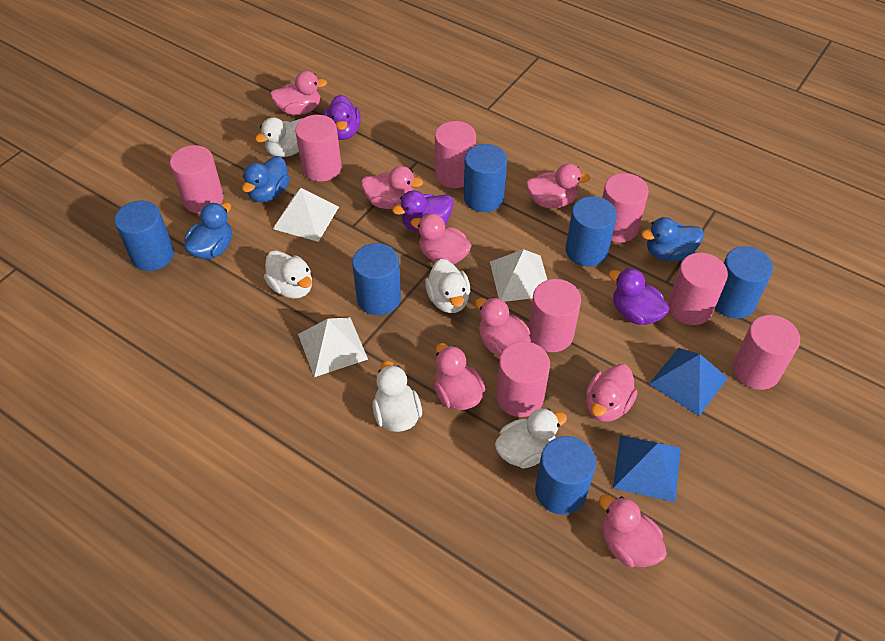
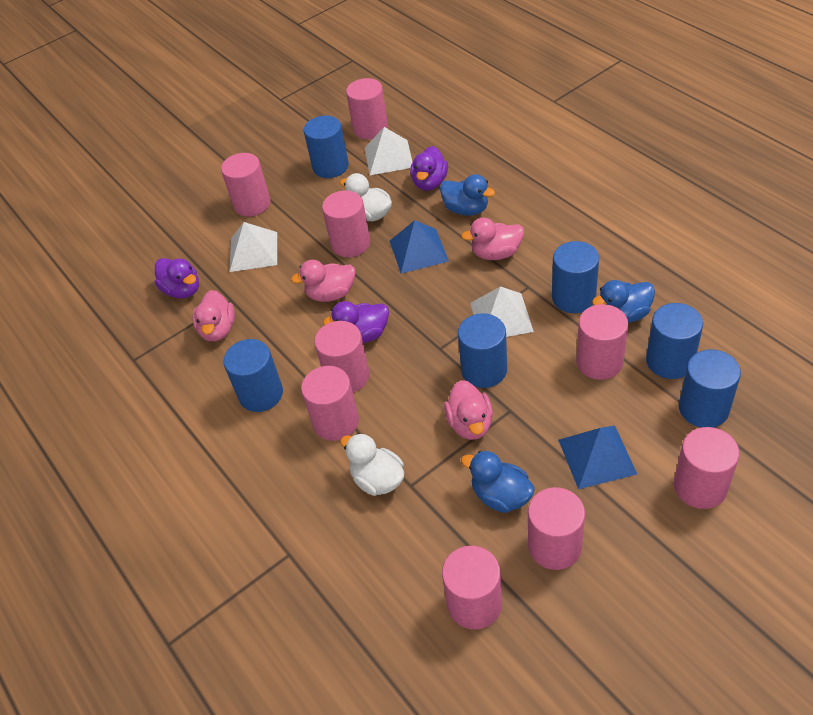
pink cylinder: 8 -> 9
pink duck: 8 -> 4
white duck: 5 -> 2

